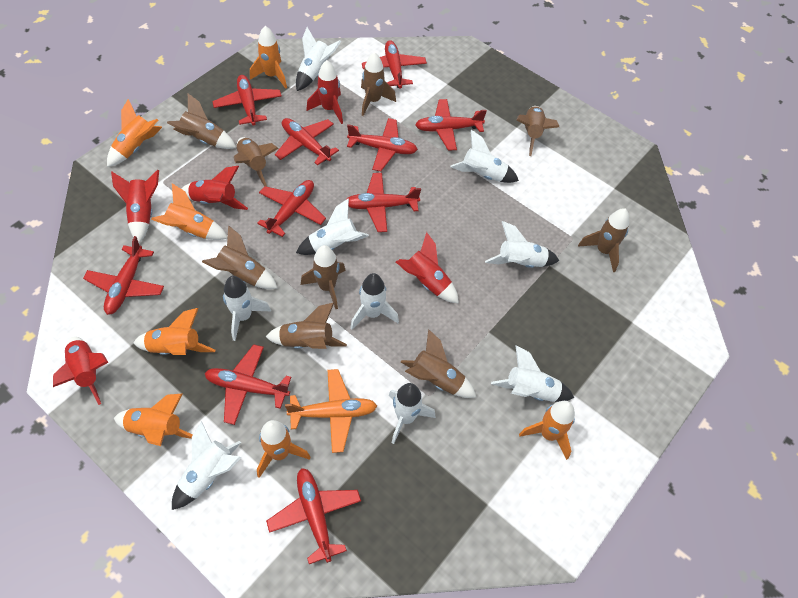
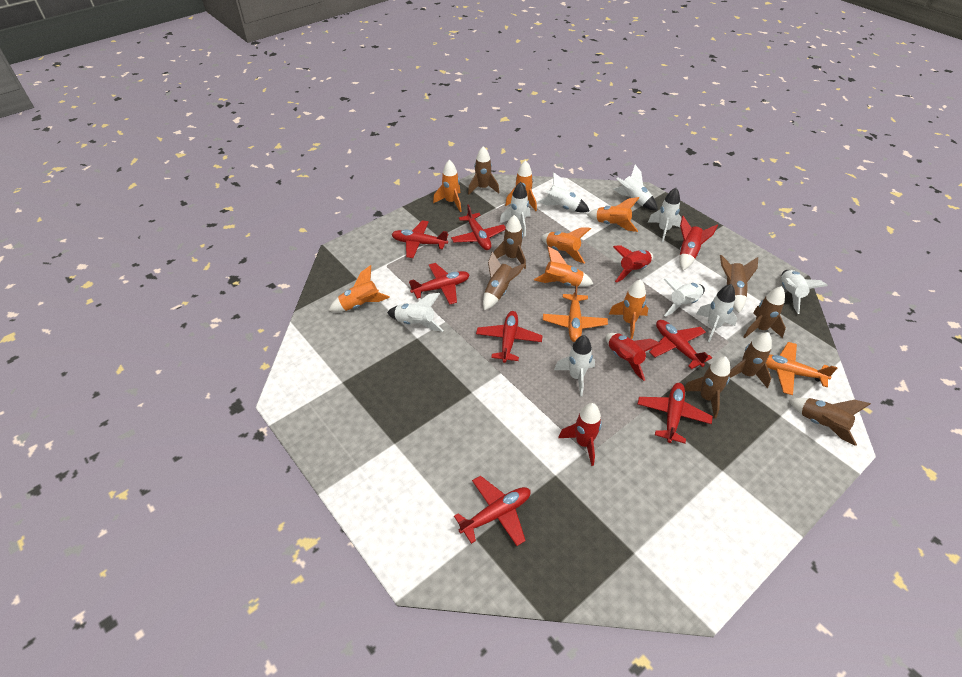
brown rocket: 9 -> 8
orange plane: 1 -> 2
red plane: 10 -> 7
red rocket: 5 -> 4

